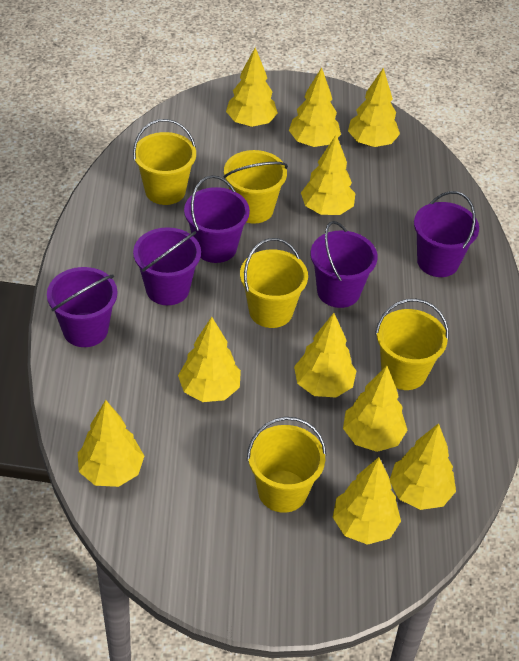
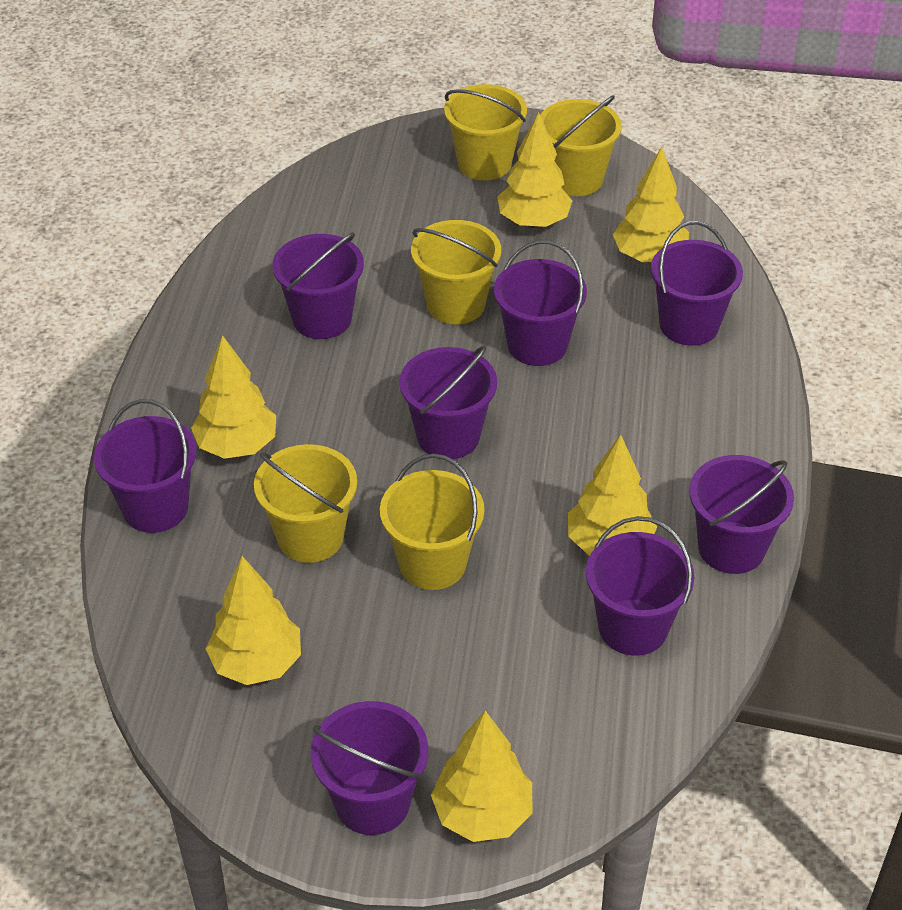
purple bucket: 5 -> 8
yellow tree: 10 -> 6

